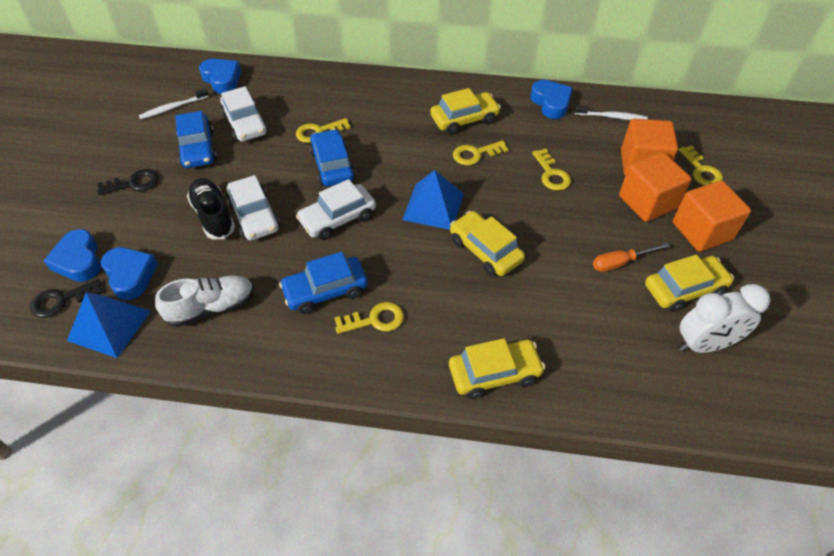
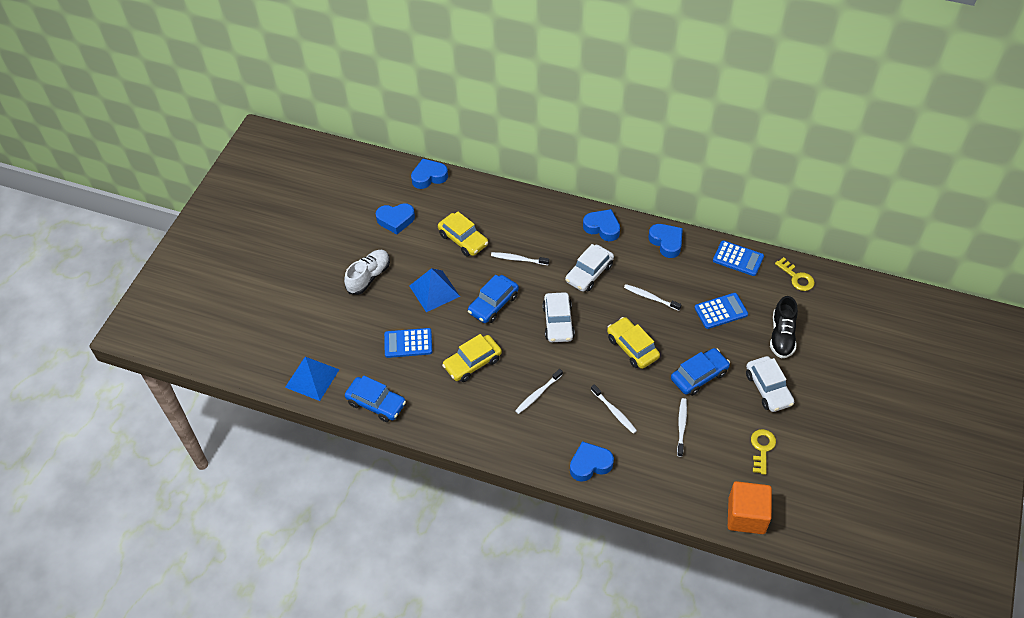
black key: 2 -> 0
blue calculator: 0 -> 3
blue heart: 4 -> 5
orange cube: 3 -> 1
orange screwdriver: 1 -> 0
white clock: 1 -> 0
white toothbrush: 2 -> 5
yellow car: 4 -> 3
yellow key: 5 -> 2

